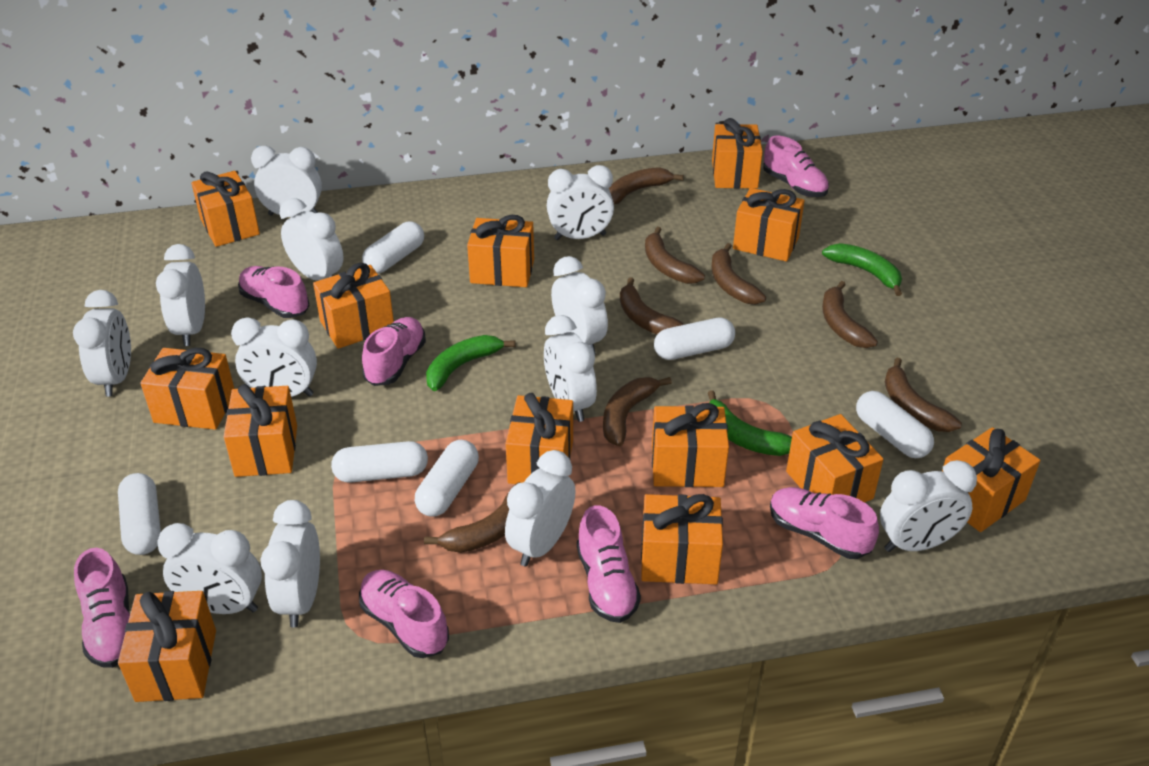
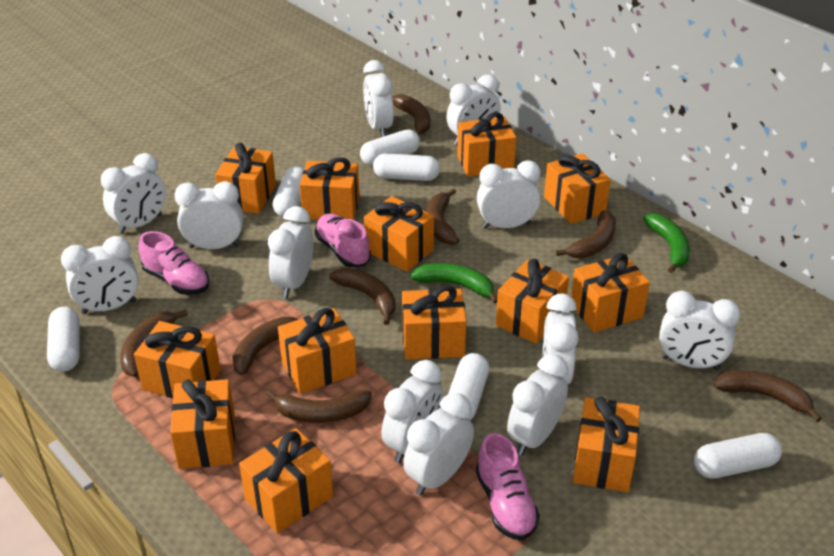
green banana: 3 -> 2
pink shoe: 7 -> 3

